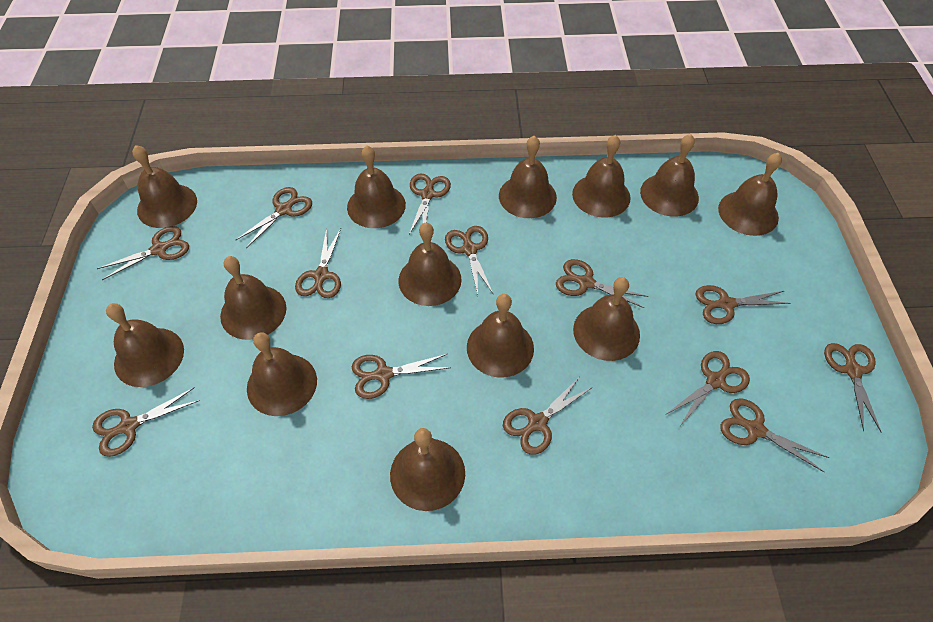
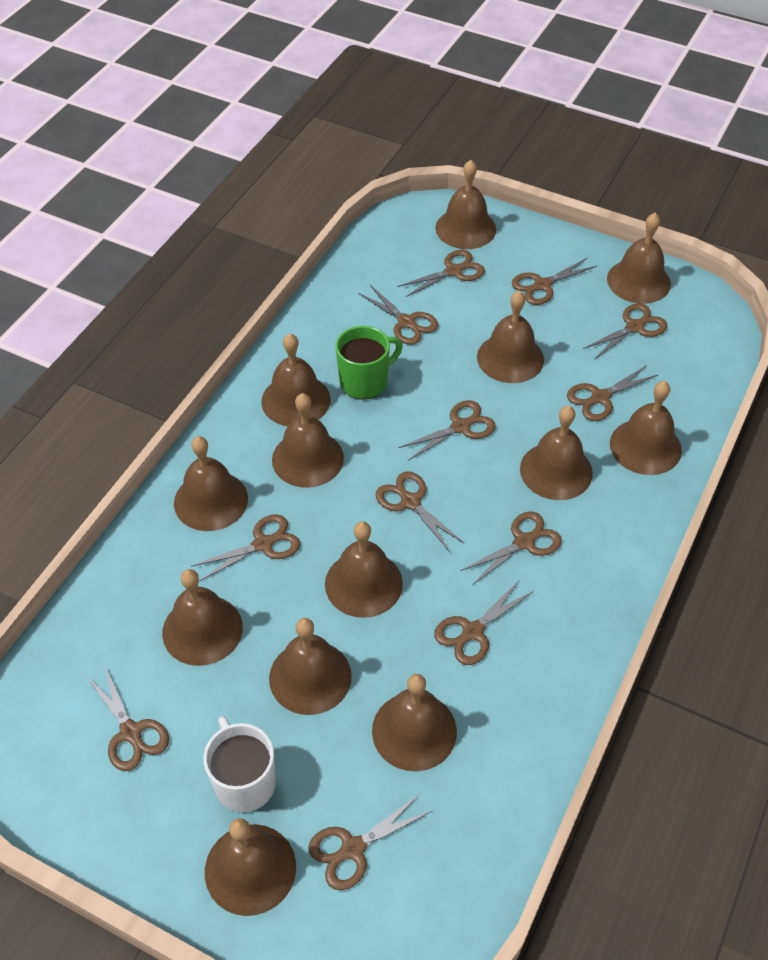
brown scissors: 13 -> 12
green mug: 0 -> 1
white mug: 0 -> 1

